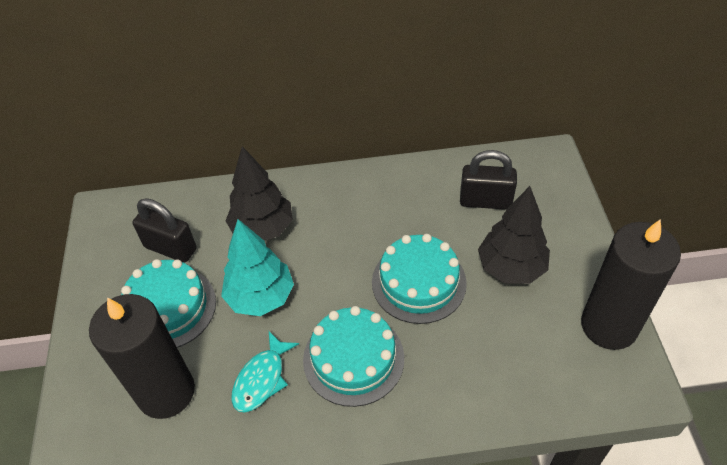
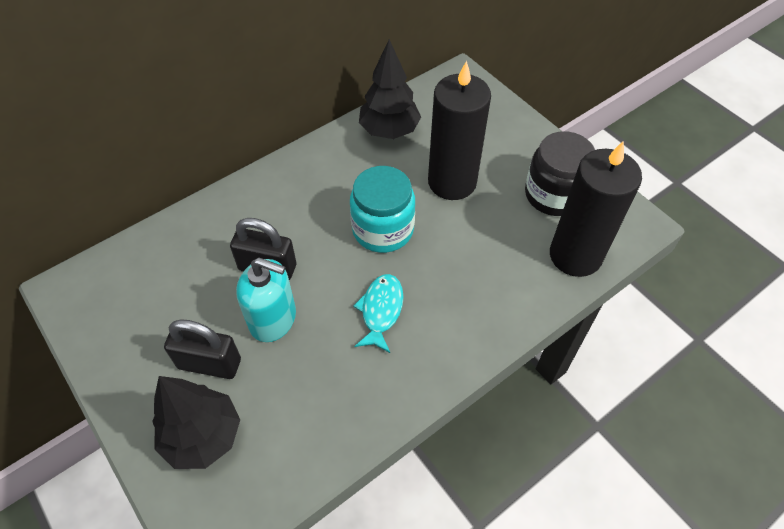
black jar: 0 -> 1
turquoise cake: 3 -> 0
turquoise jar: 0 -> 1
turquoise soap dispenser: 0 -> 1
turquoise tree: 1 -> 0

